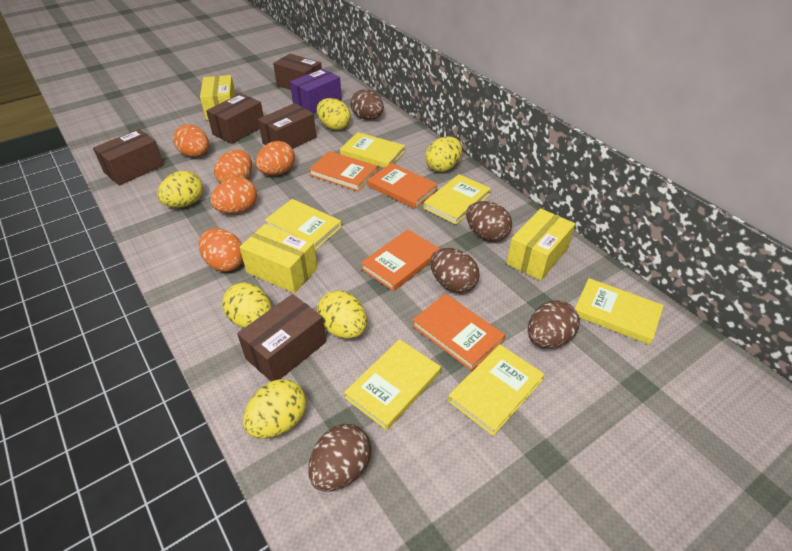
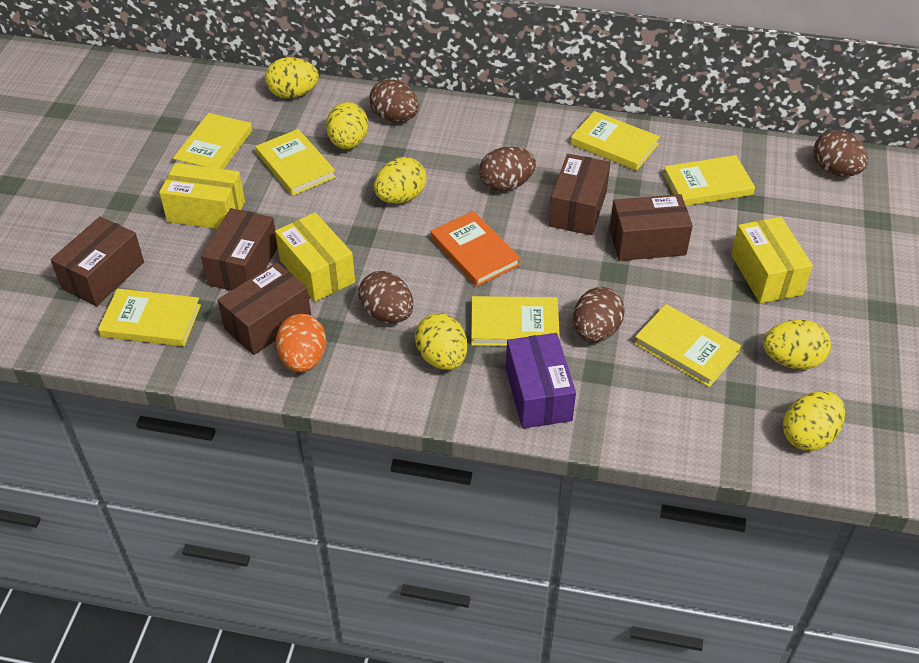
orange book: 4 -> 1
orange egg: 5 -> 1
yellow book: 6 -> 7

